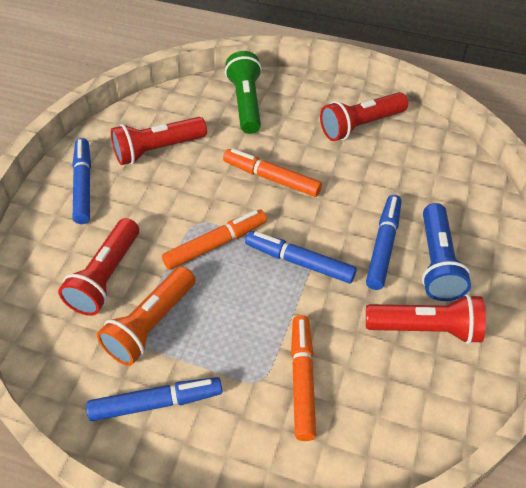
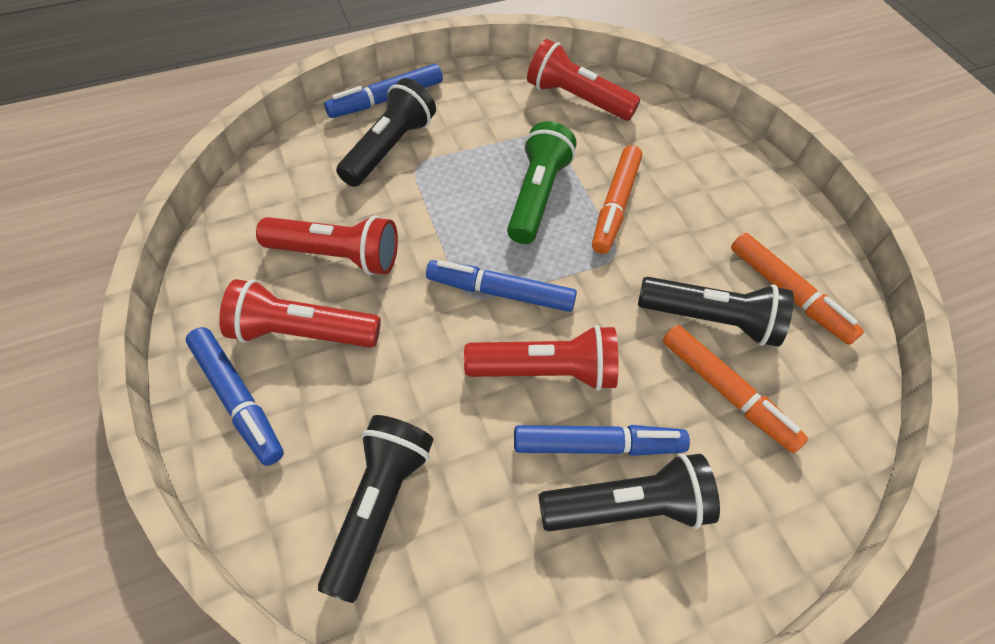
black flashlight: 0 -> 4
blue flashlight: 1 -> 0
orange flashlight: 1 -> 0

